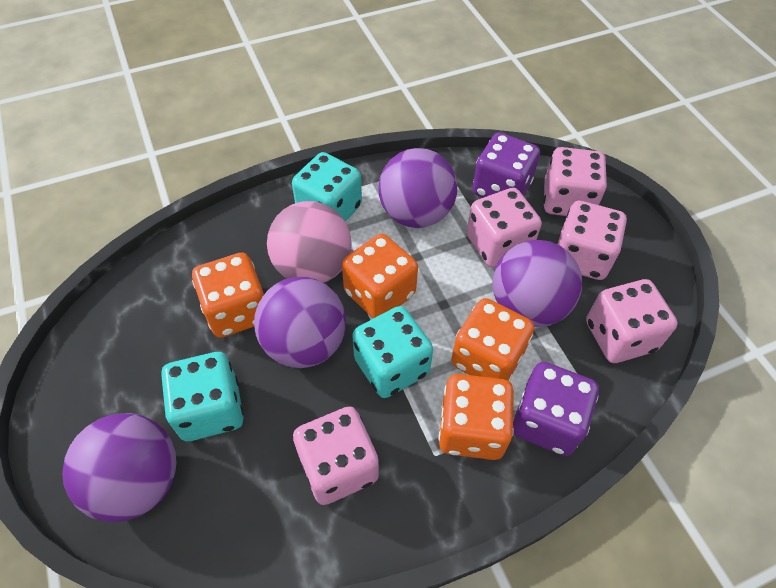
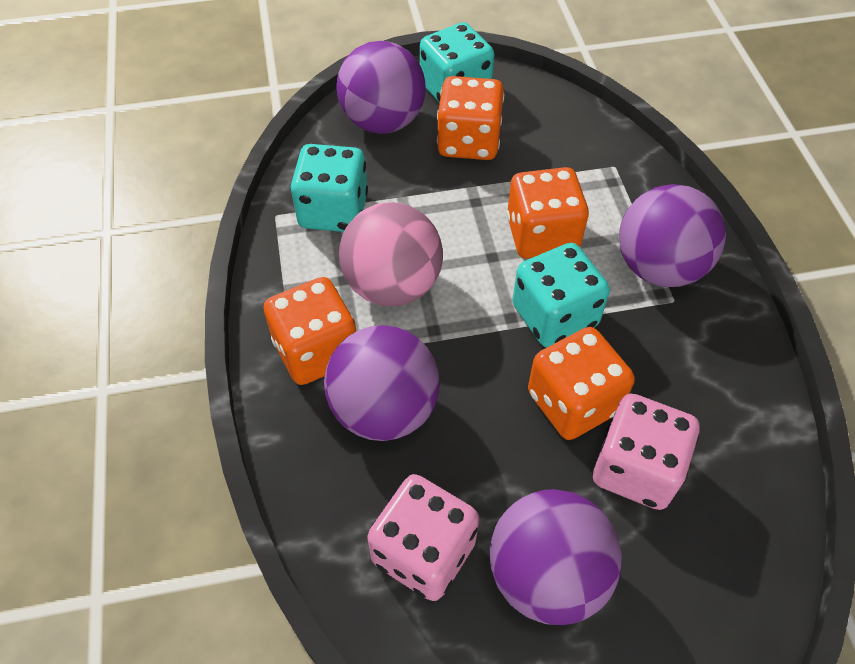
pink dice: 5 -> 2
purple dice: 2 -> 0

